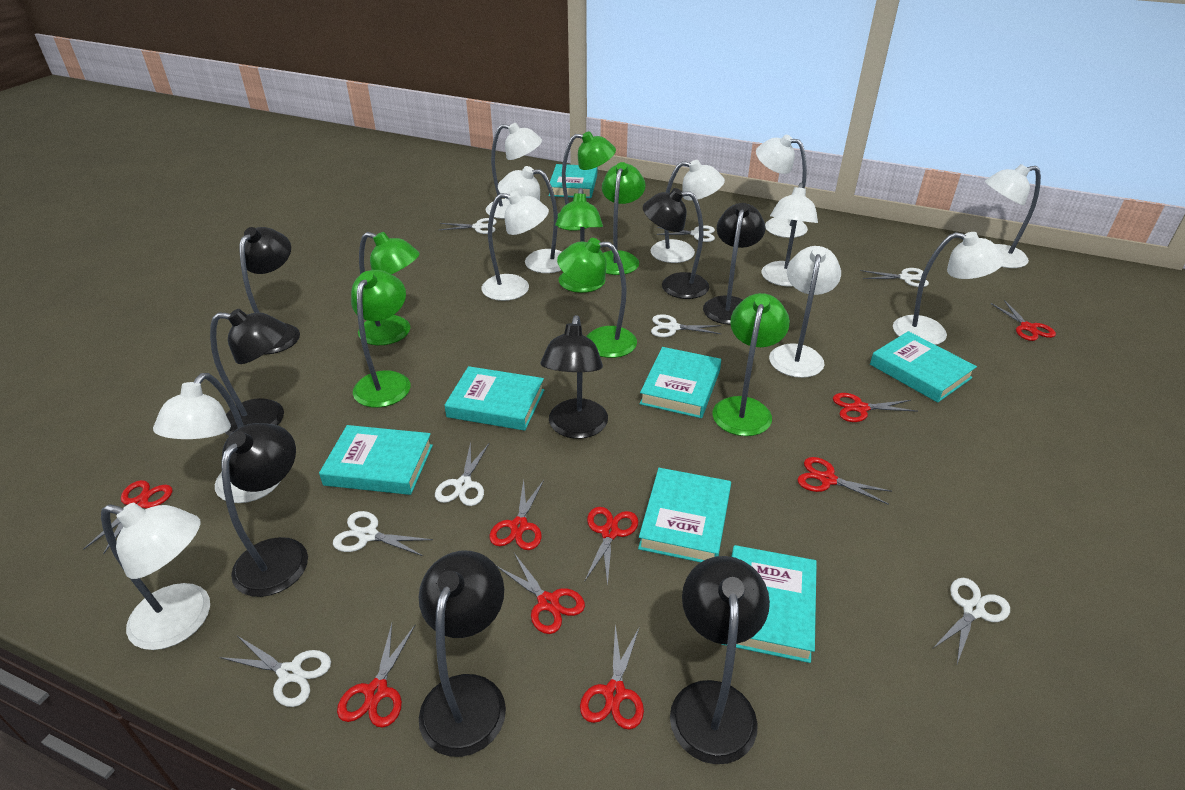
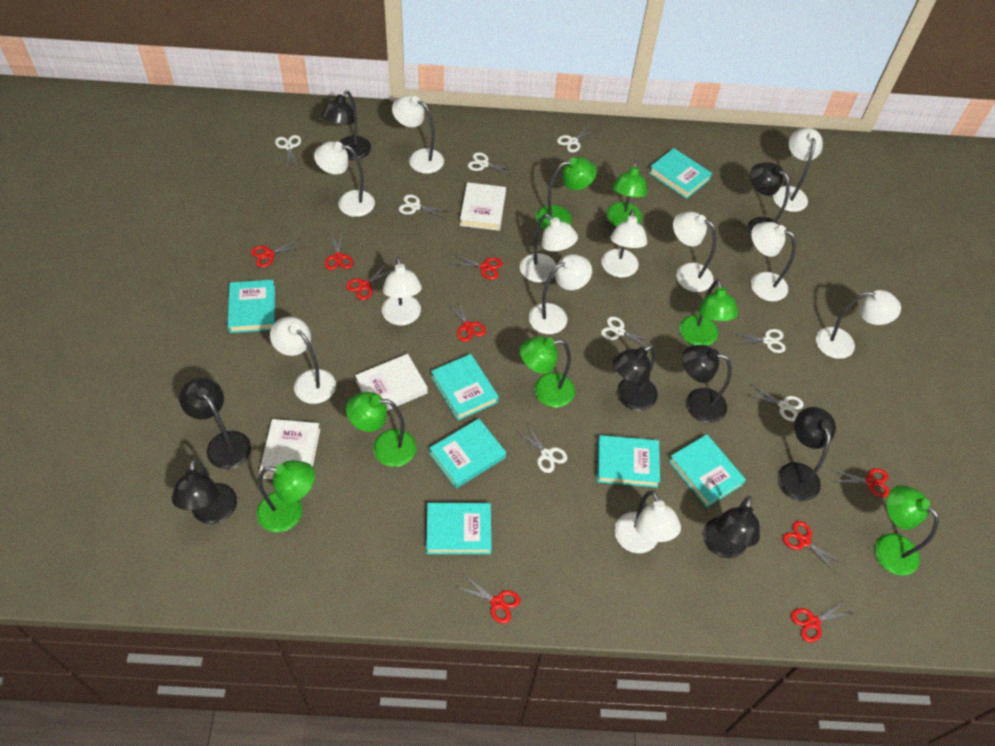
white book: 0 -> 3
white lamp: 11 -> 12

